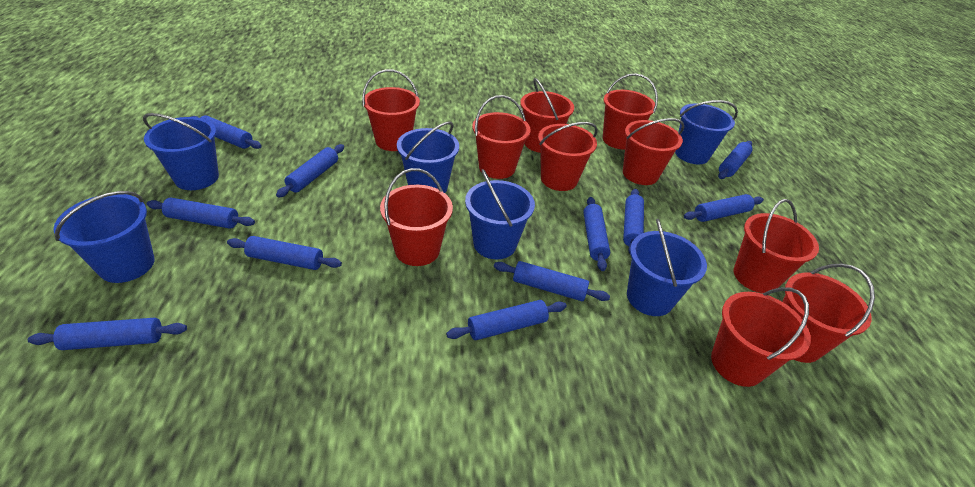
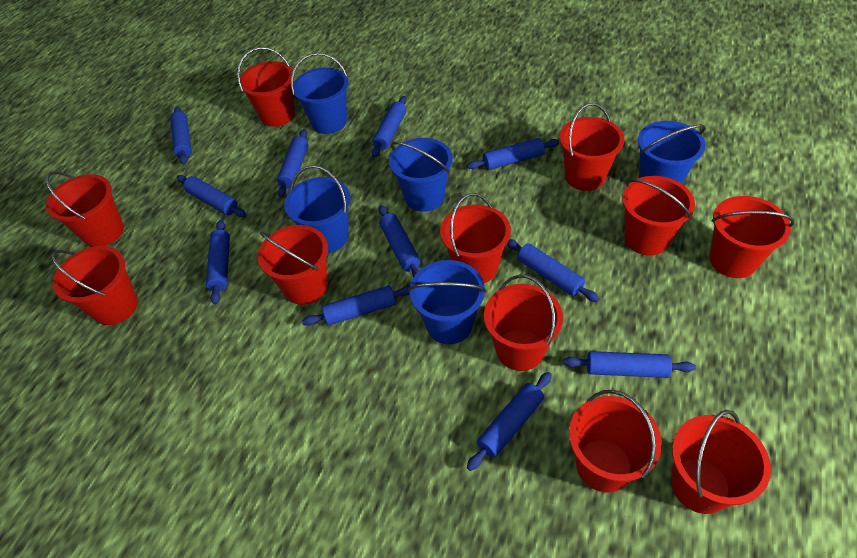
blue bucket: 6 -> 5
red bucket: 10 -> 11

